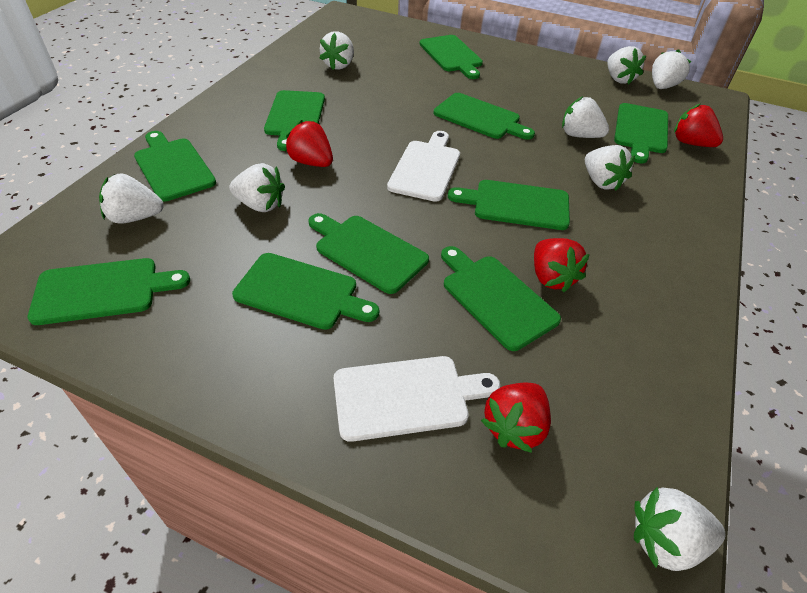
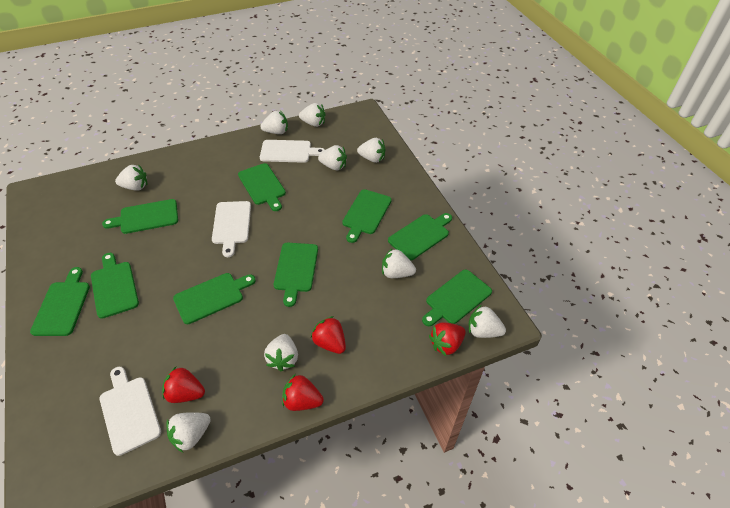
green cutting board: 10 -> 9
white cutting board: 2 -> 3
white strawberry: 8 -> 9

